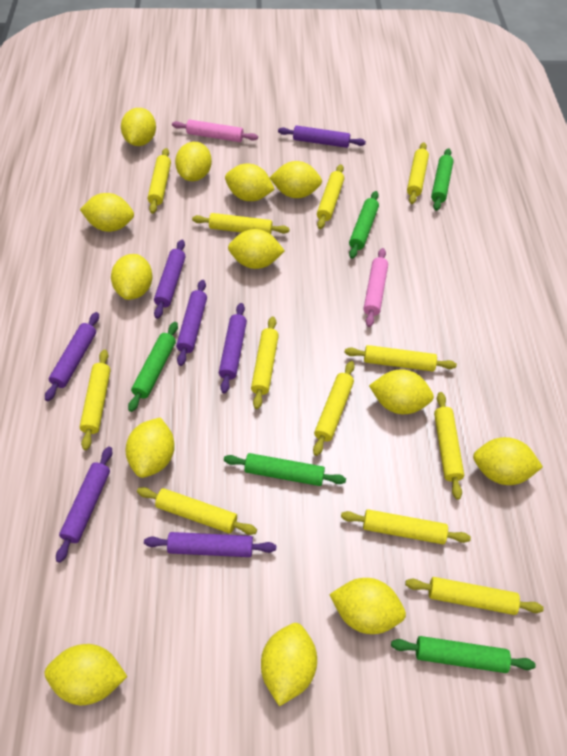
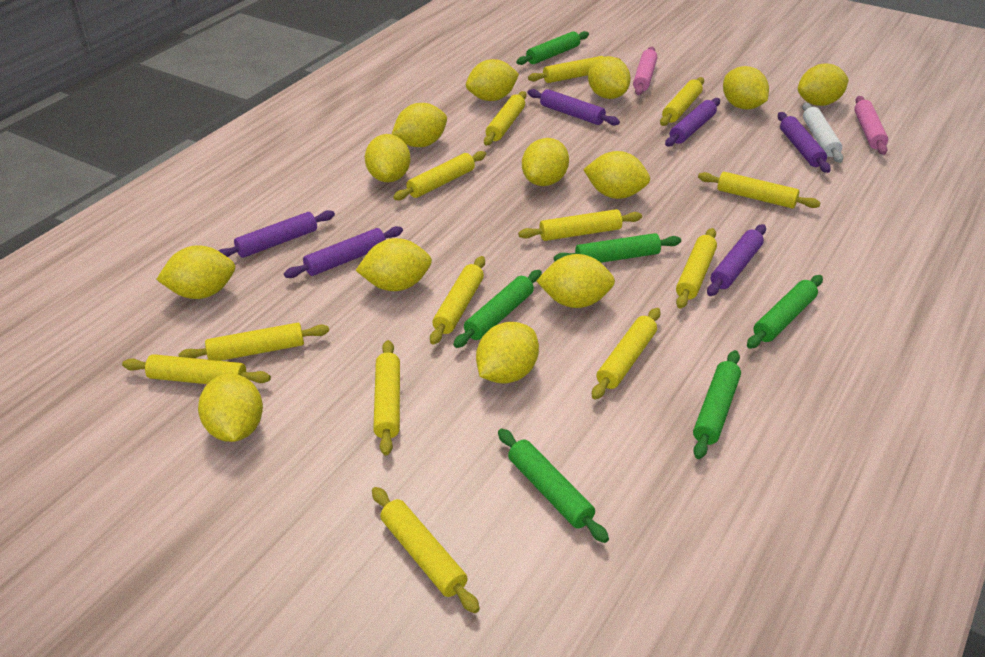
green rolling pin: 5 -> 6
purple rolling pin: 7 -> 6
white rolling pin: 0 -> 1
yellow rolling pin: 12 -> 13

